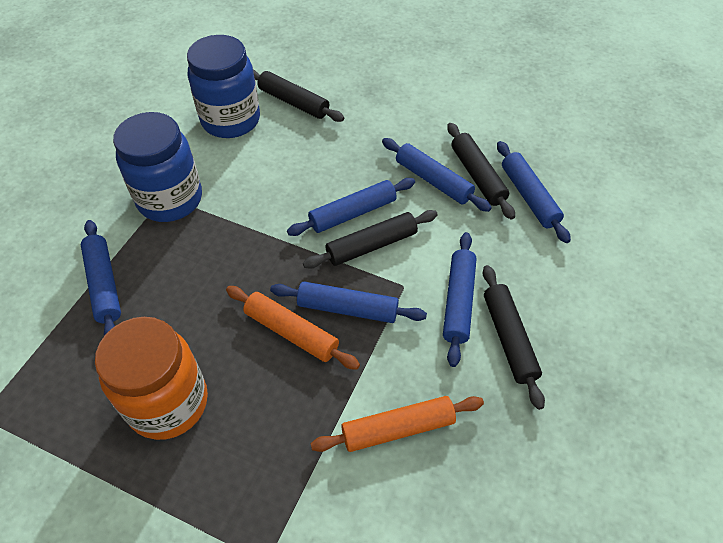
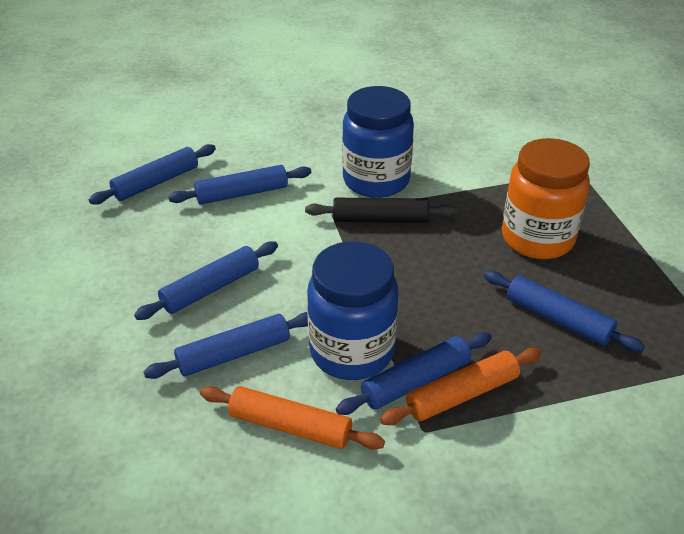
black rolling pin: 4 -> 1

